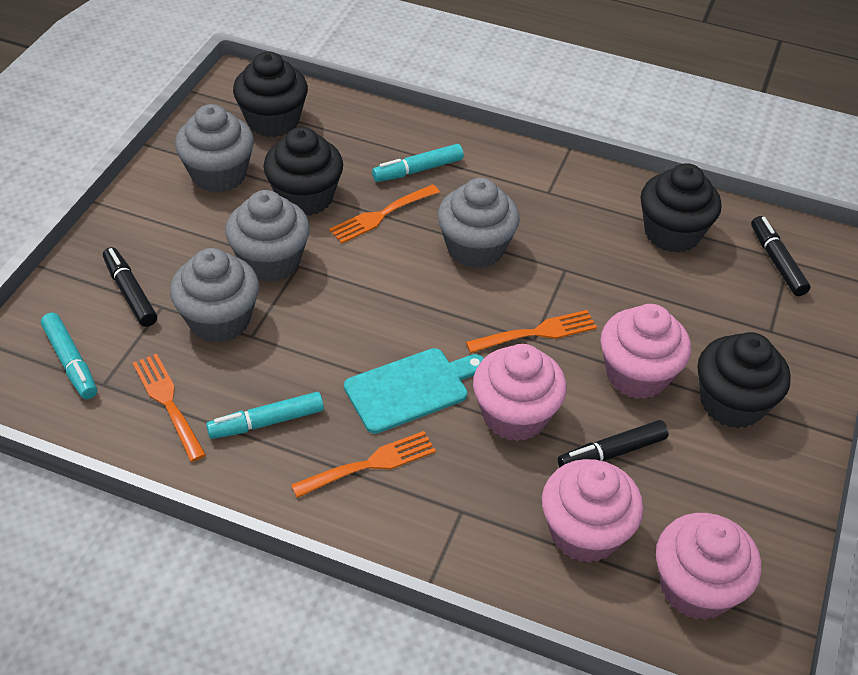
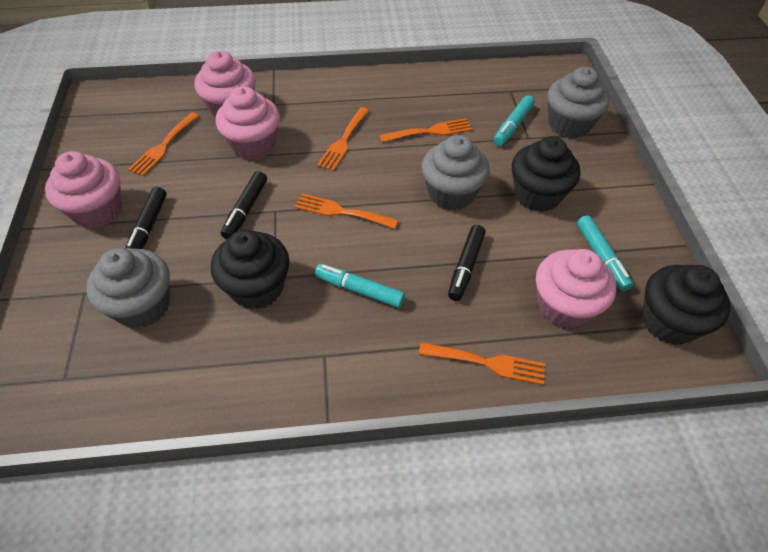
black cupcake: 4 -> 3
grey cupcake: 4 -> 3
orange fork: 4 -> 5
turquoise cutting board: 1 -> 0

